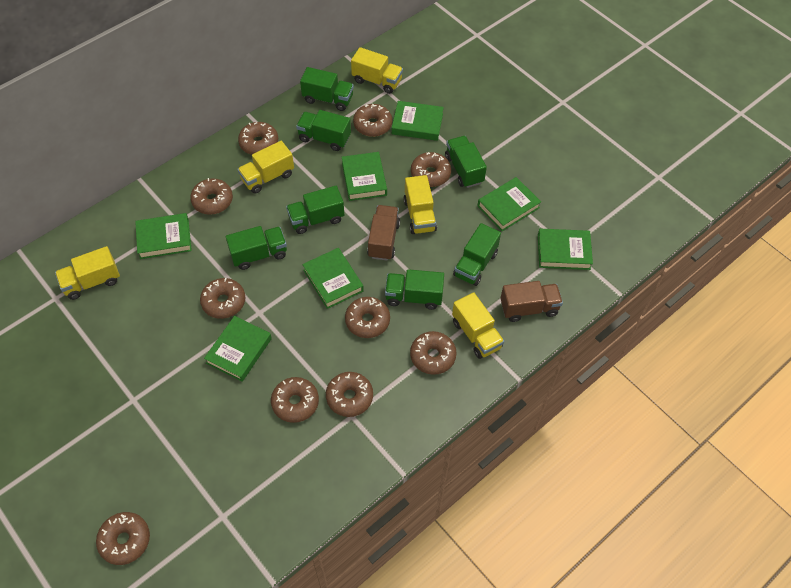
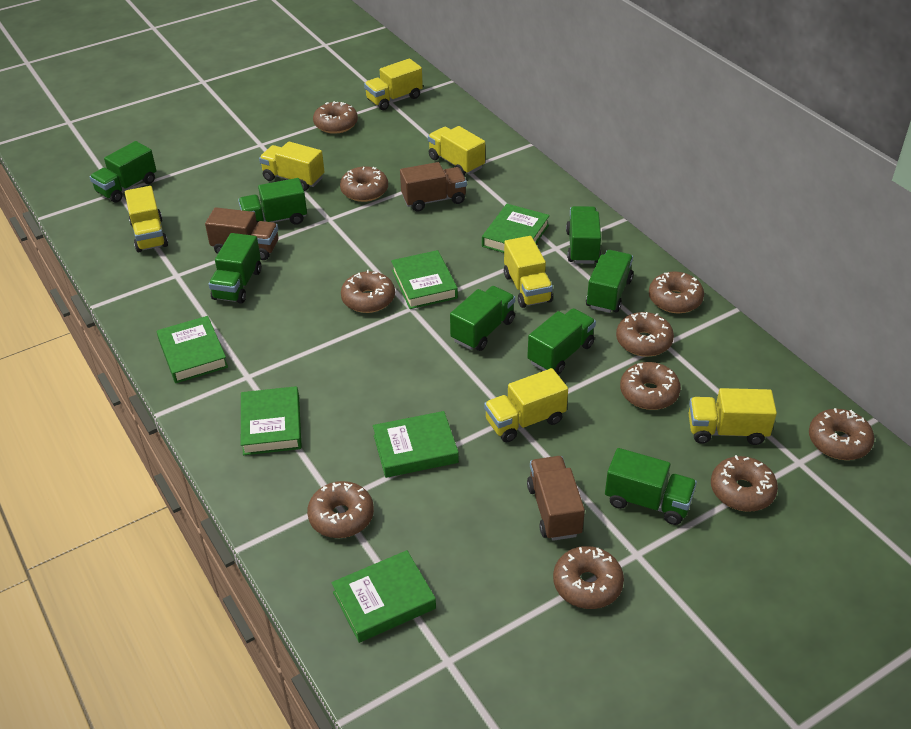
brown truck: 2 -> 3
green book: 7 -> 6
green truck: 7 -> 8
yellow truck: 5 -> 7

